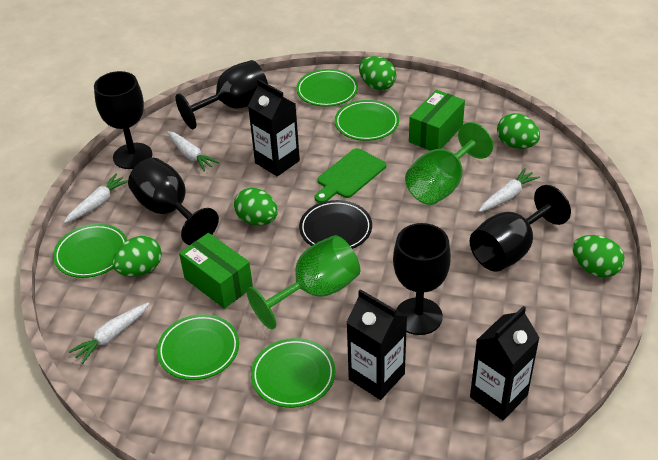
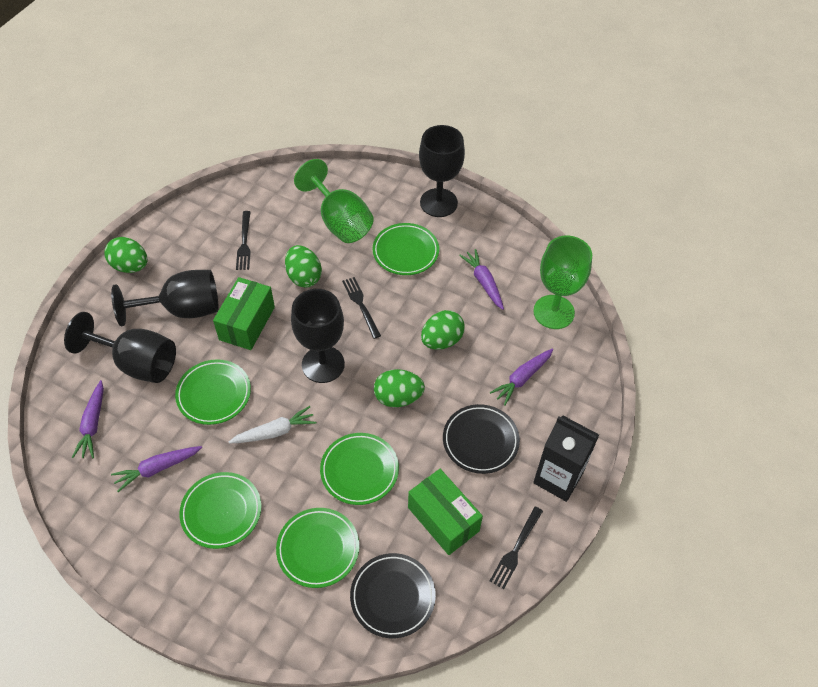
black carton: 3 -> 1
black fork: 0 -> 3
black goblet: 5 -> 4
black plate: 1 -> 2
green cutting board: 1 -> 0
green egg: 5 -> 4
purple carrot: 0 -> 4
white carrot: 4 -> 1

